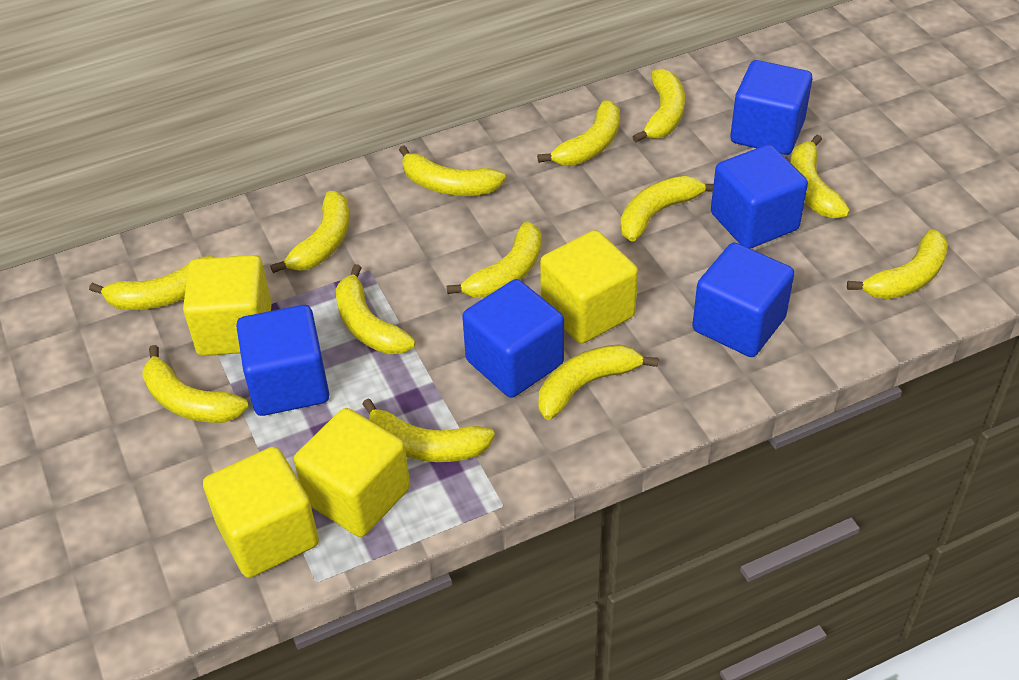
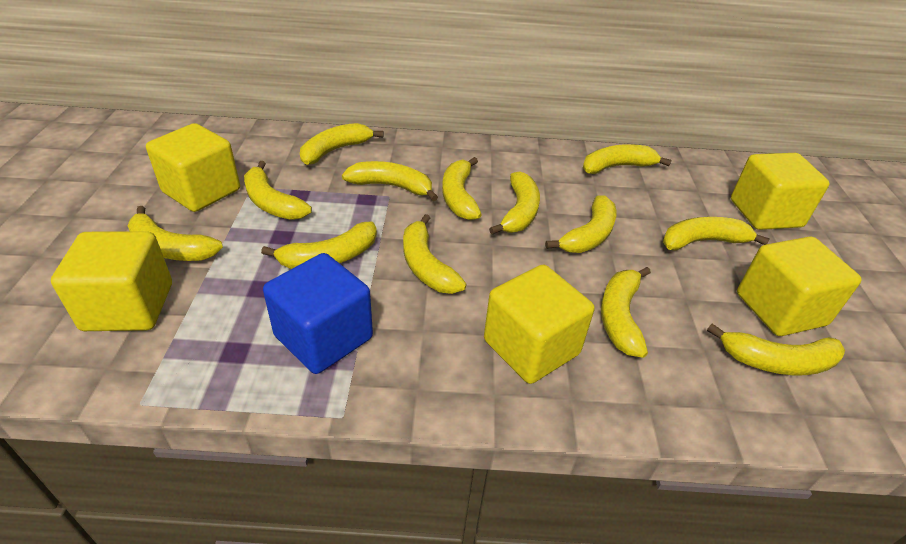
blue cube: 5 -> 1
yellow cube: 4 -> 5

